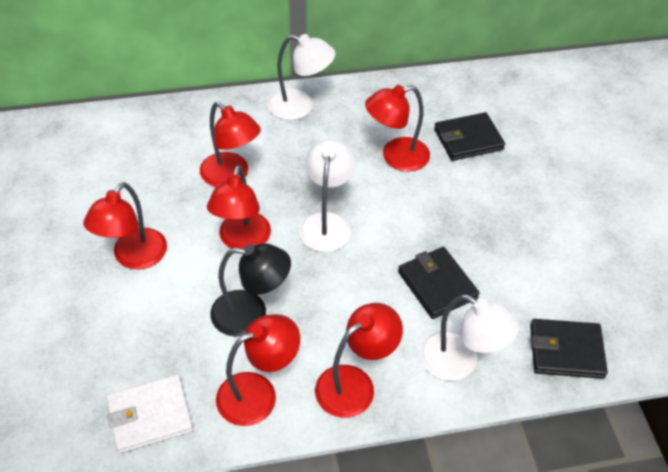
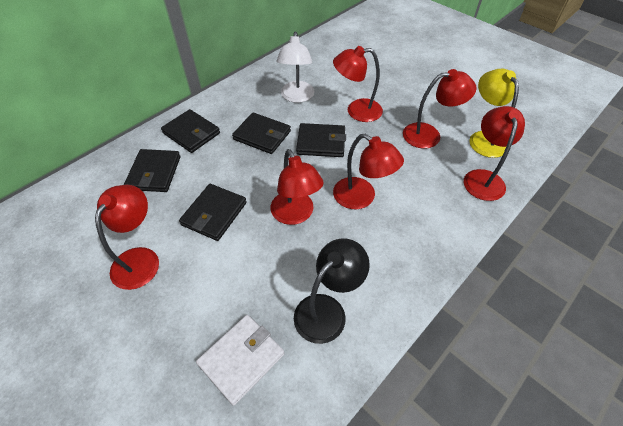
black wallet: 3 -> 5
white lamp: 3 -> 1
yellow lamp: 0 -> 1

